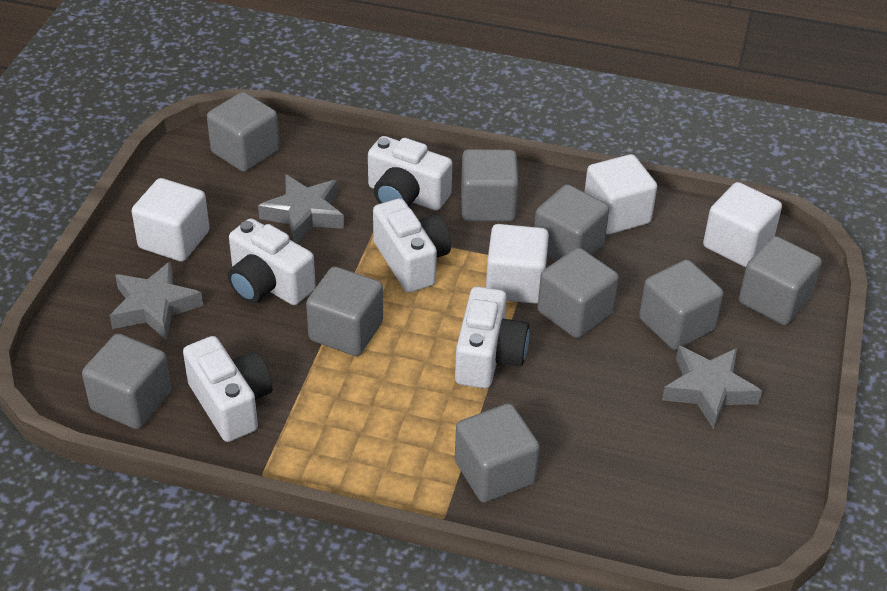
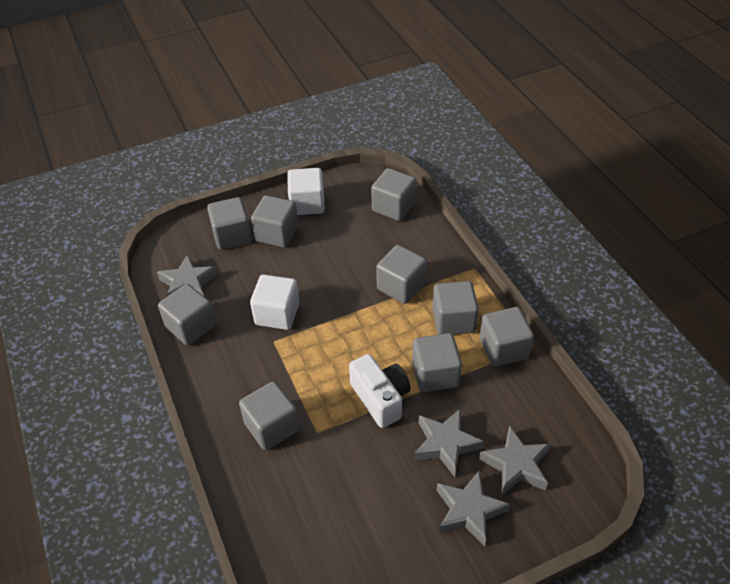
grey star: 3 -> 4
white camera: 5 -> 1
white cube: 4 -> 2

